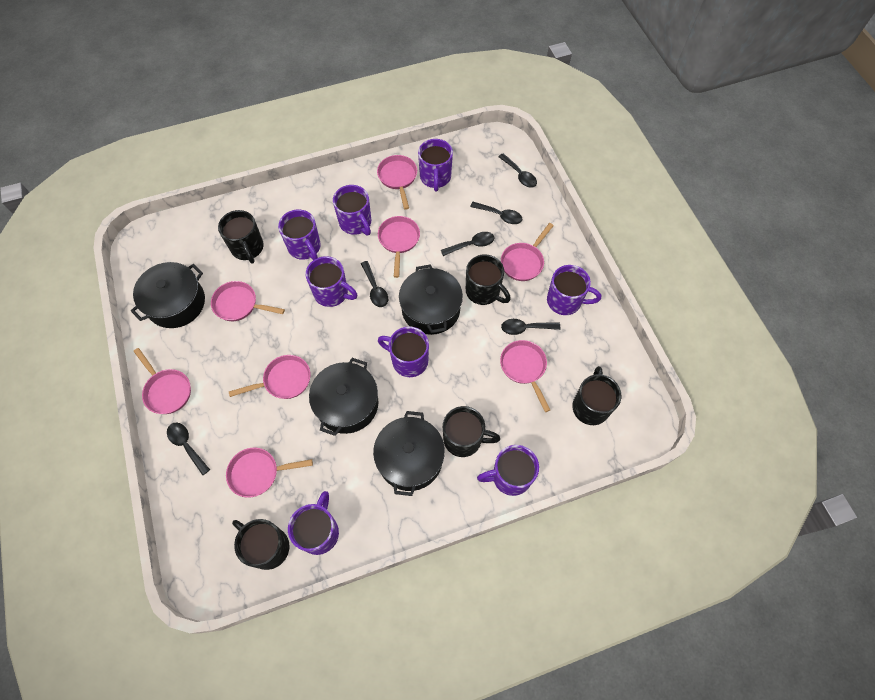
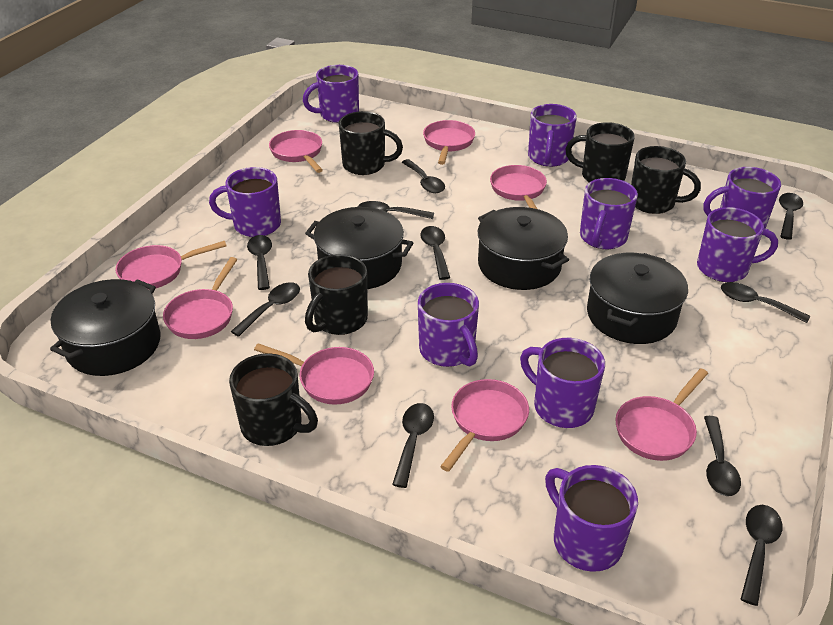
black spoon: 6 -> 10
purple mug: 8 -> 9

